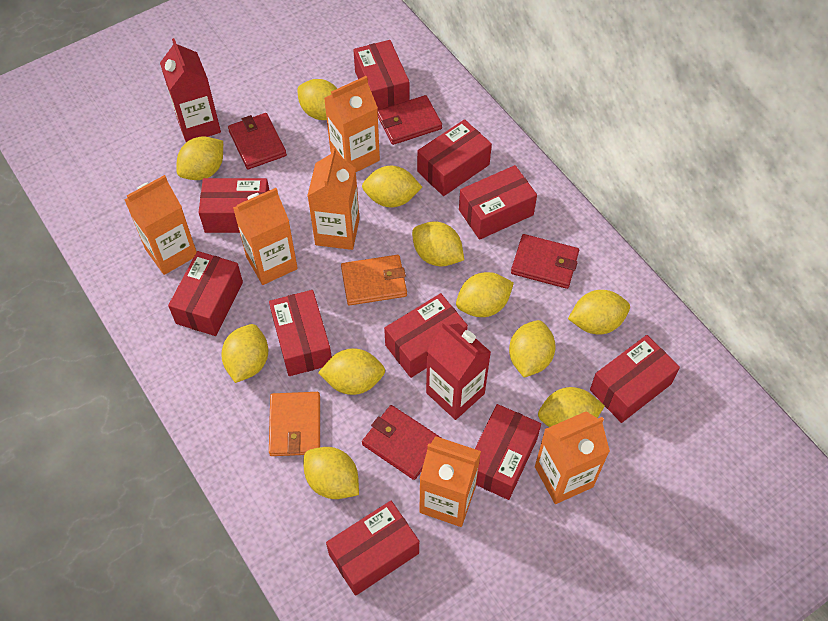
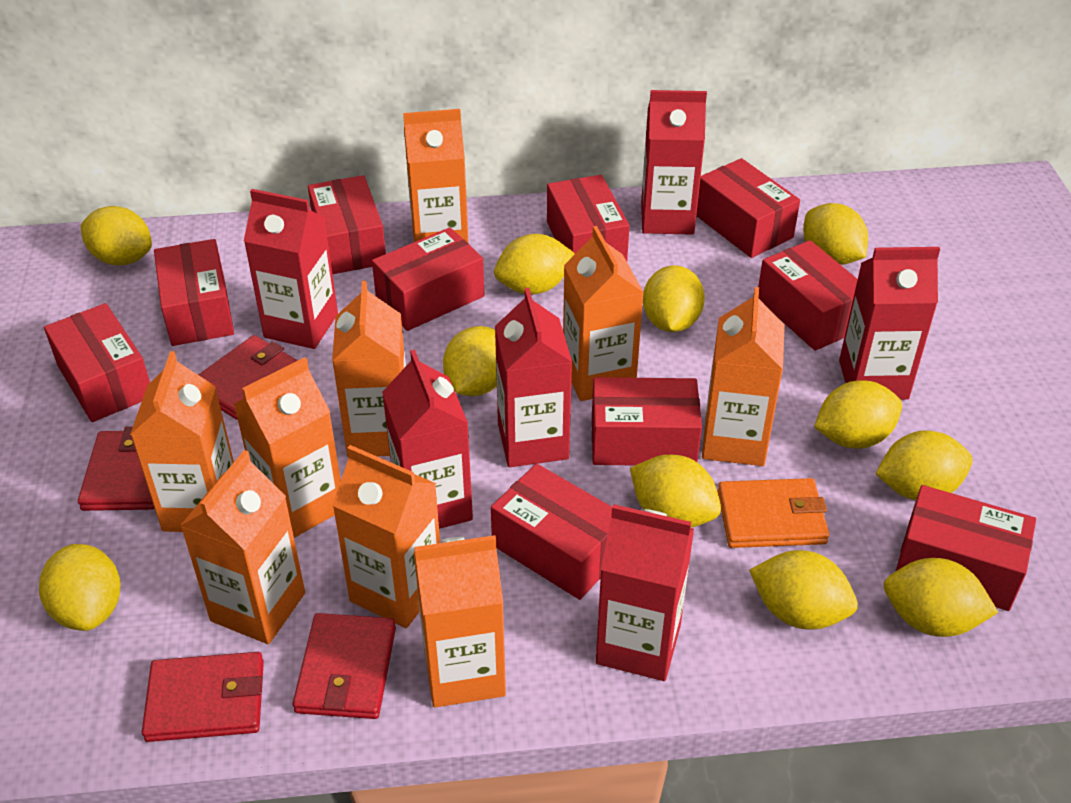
orange carton: 6 -> 9
orange wallet: 2 -> 1
red carton: 2 -> 6

